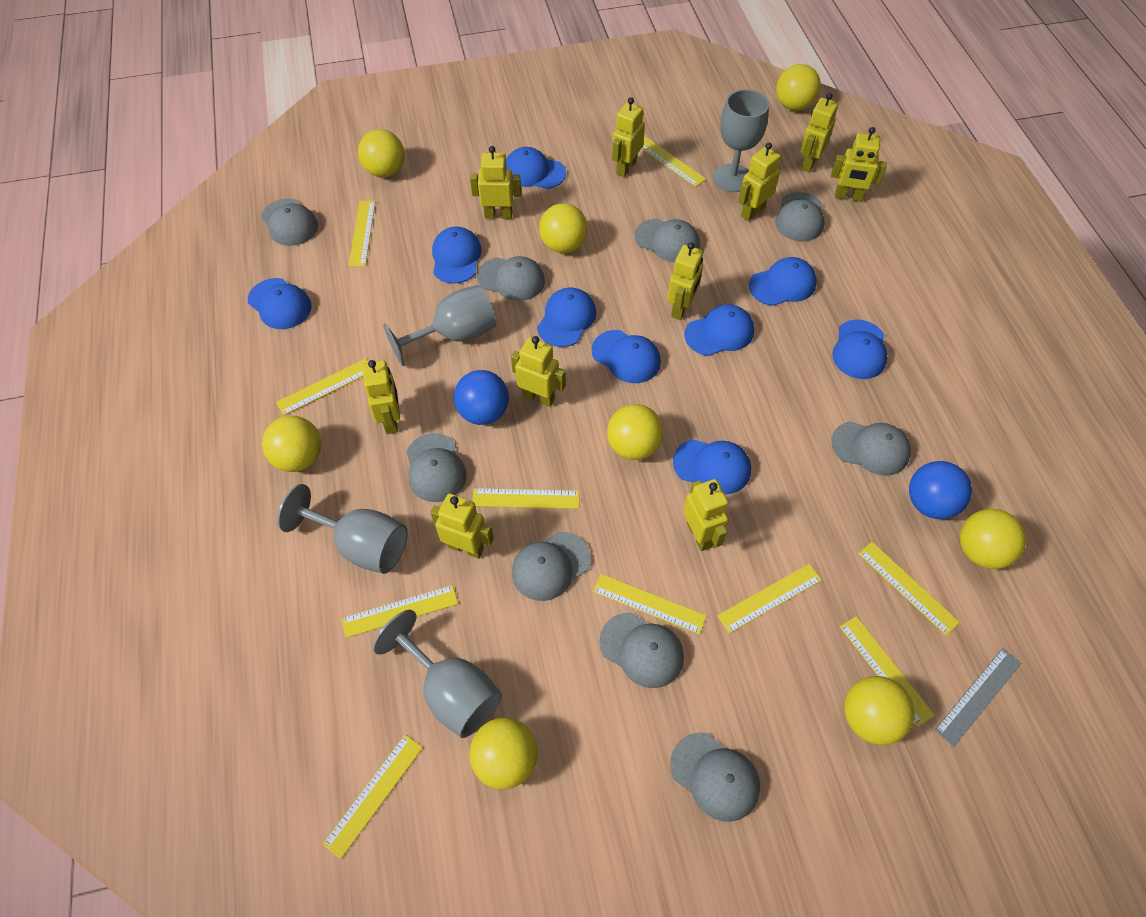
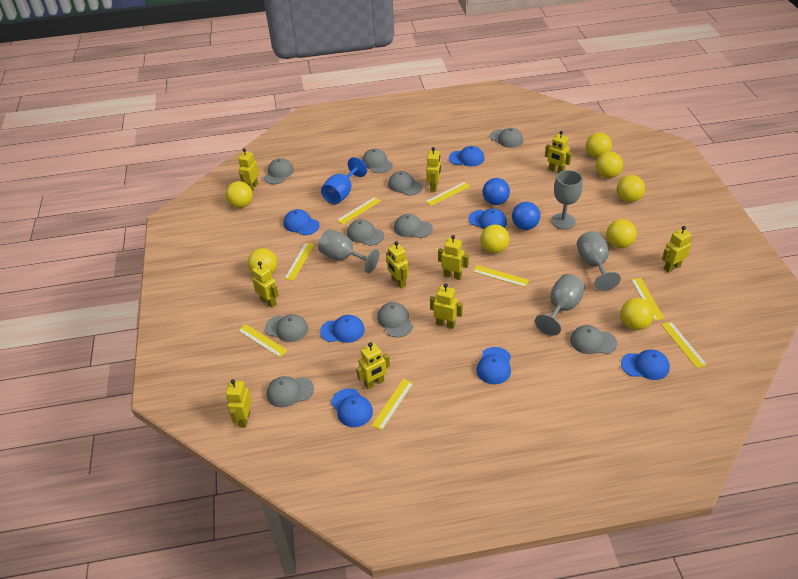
blue cap: 9 -> 7
blue goblet: 0 -> 1
grey cap: 9 -> 10
grey ruler: 1 -> 0
yellow ruler: 10 -> 8

